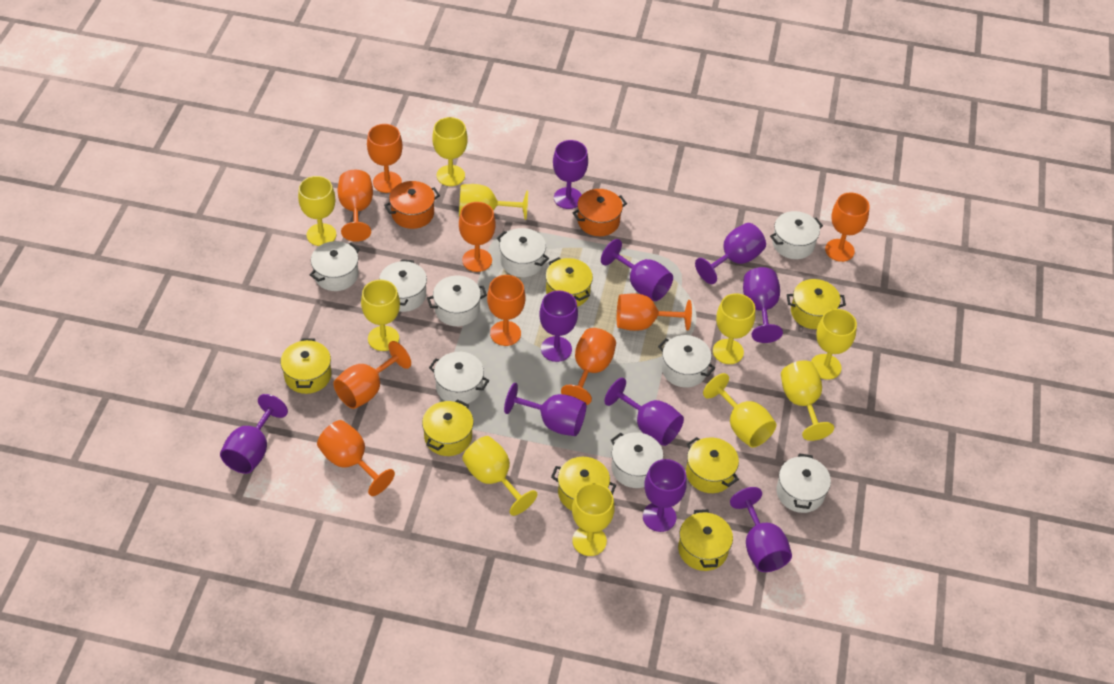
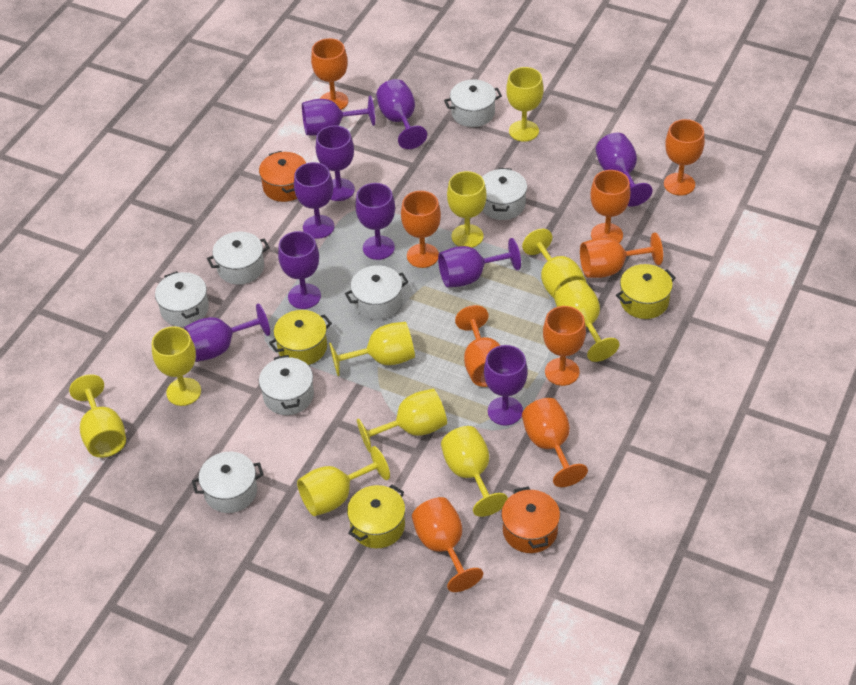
white pot: 9 -> 7
yellow pot: 7 -> 3

